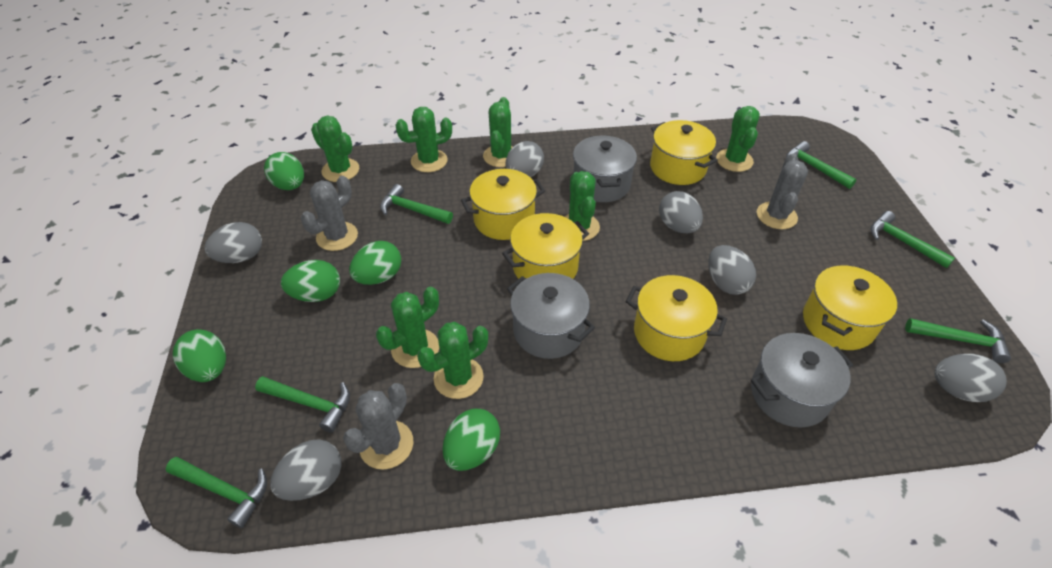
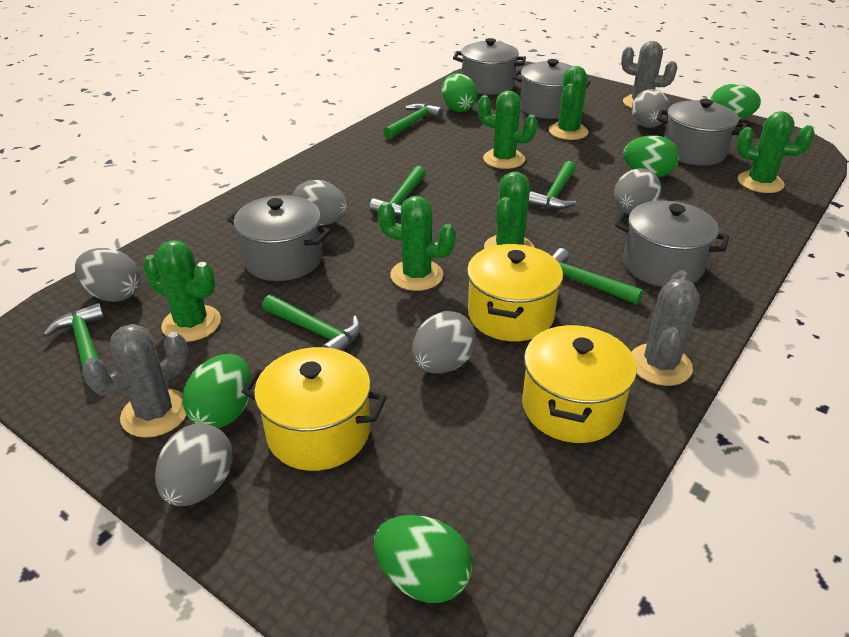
green cactus: 7 -> 6
grey pot: 3 -> 5
yellow pot: 5 -> 3

